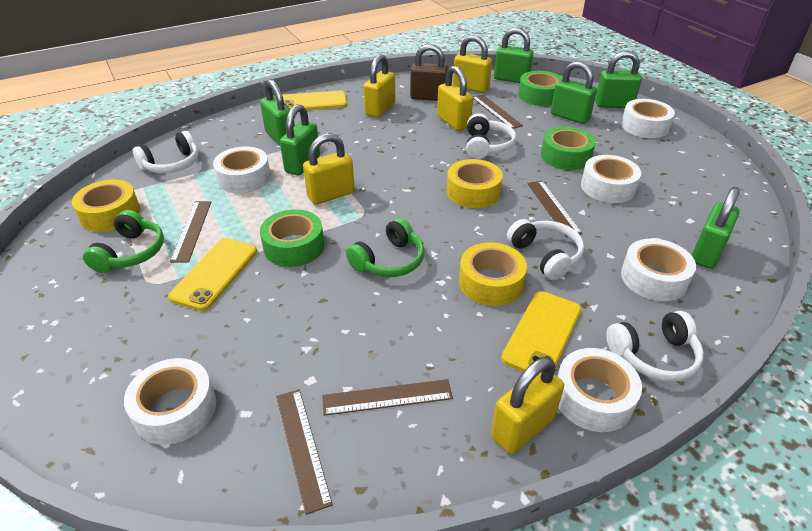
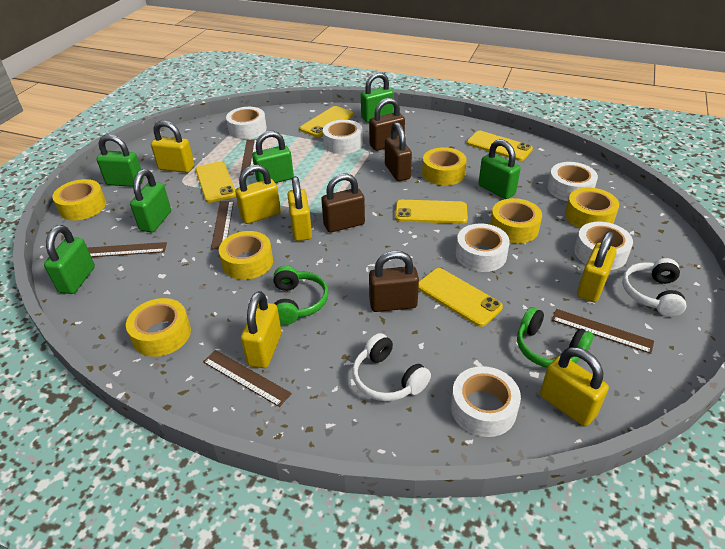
brown padlock: 1 -> 4
green tape: 3 -> 0
white headphones: 4 -> 2
yellow padlock: 5 -> 6
yellow phone: 3 -> 5
yellow tape: 3 -> 6

